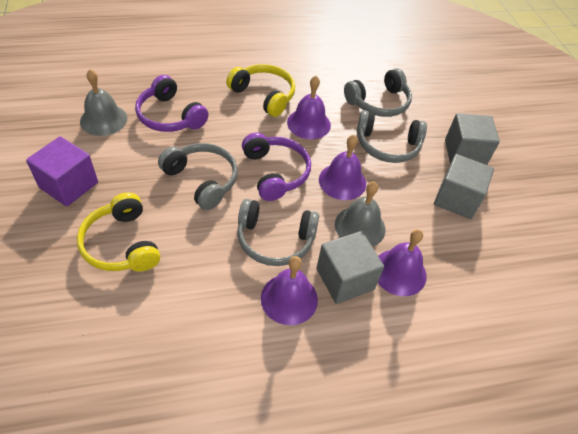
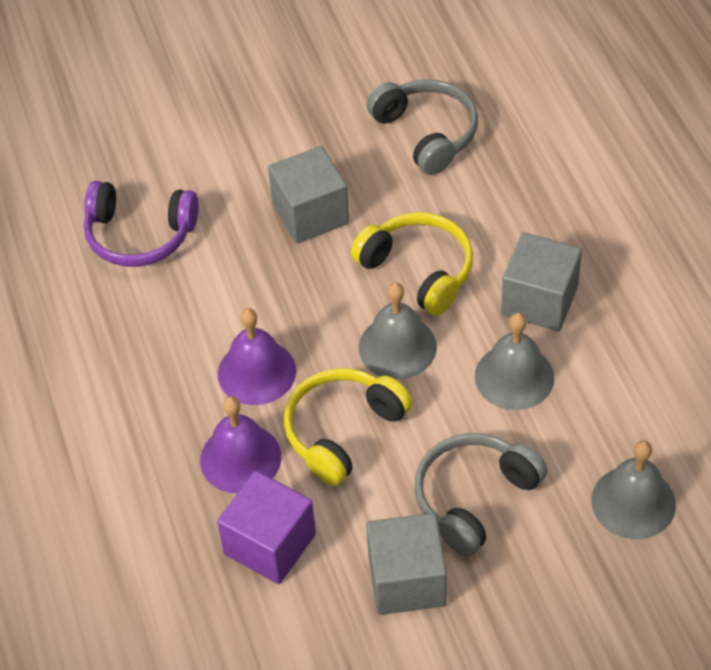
grey bell: 2 -> 3
grey headphones: 4 -> 2
purple bell: 4 -> 2
purple headphones: 2 -> 1

